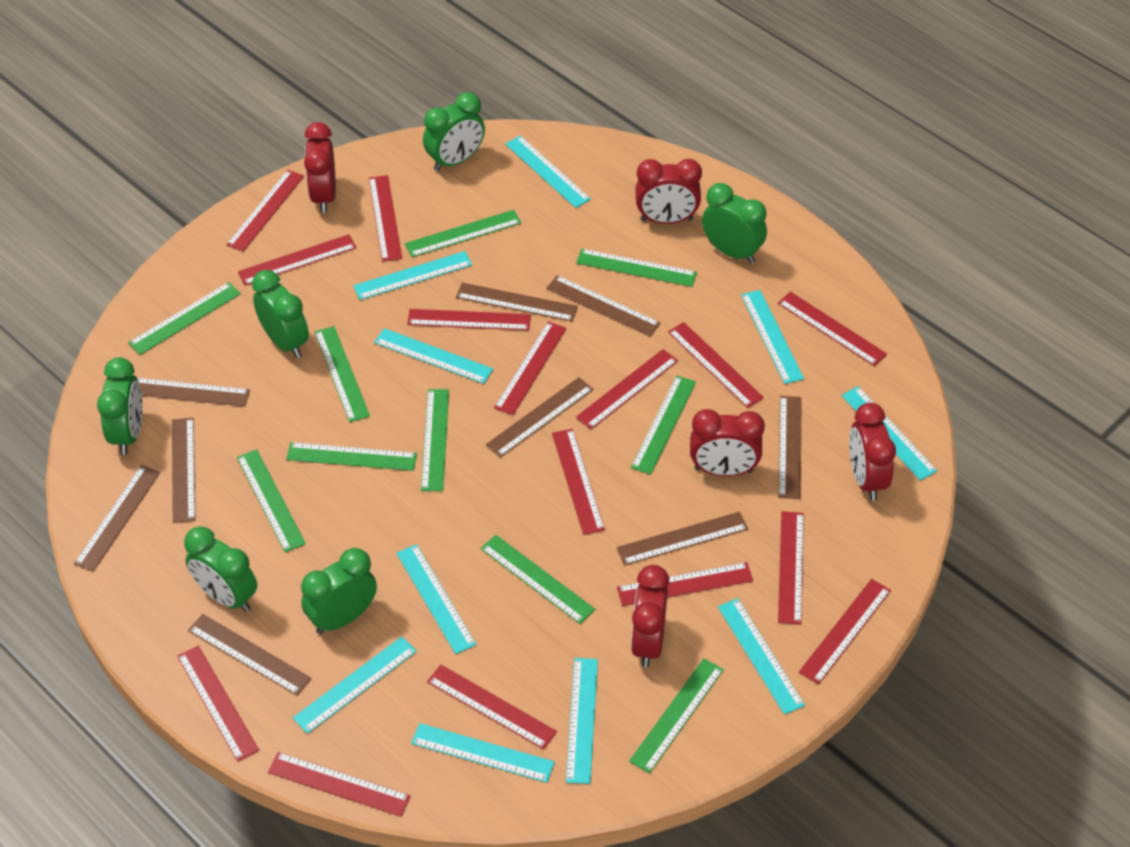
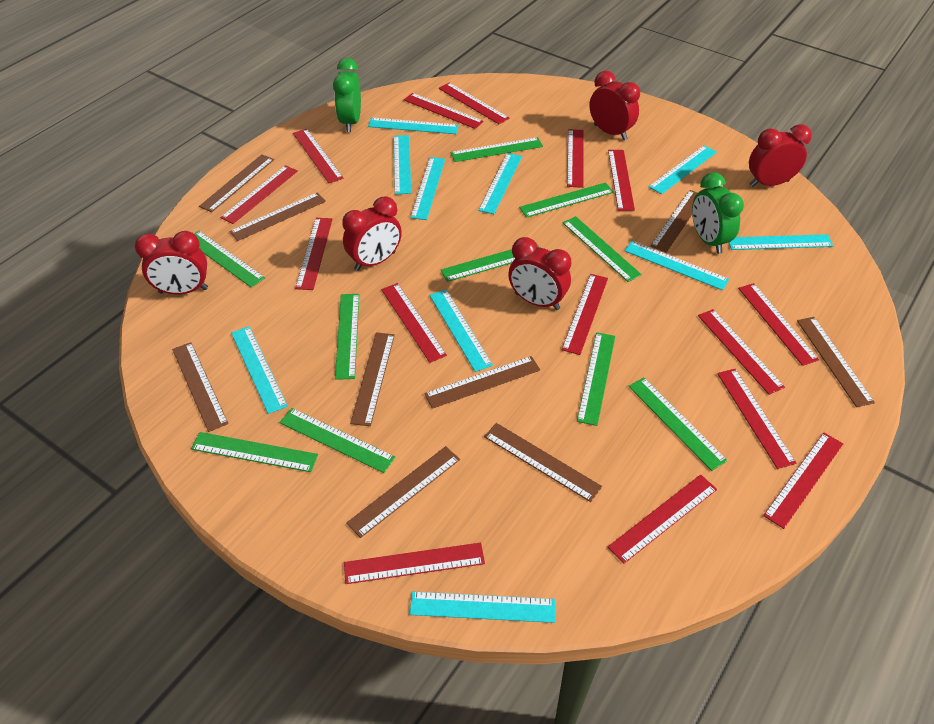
green clock: 6 -> 2

